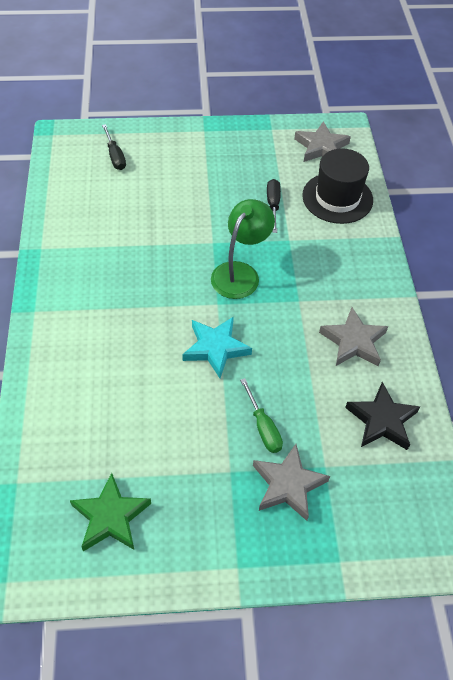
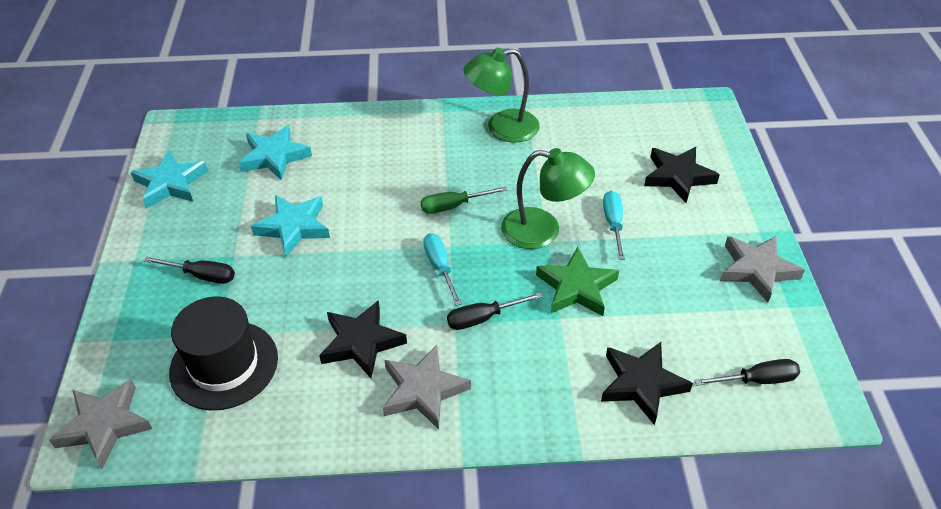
black screwdriver: 2 -> 3
black star: 1 -> 3
green lamp: 1 -> 2
turquoise screwdriver: 0 -> 2
turquoise star: 1 -> 3

